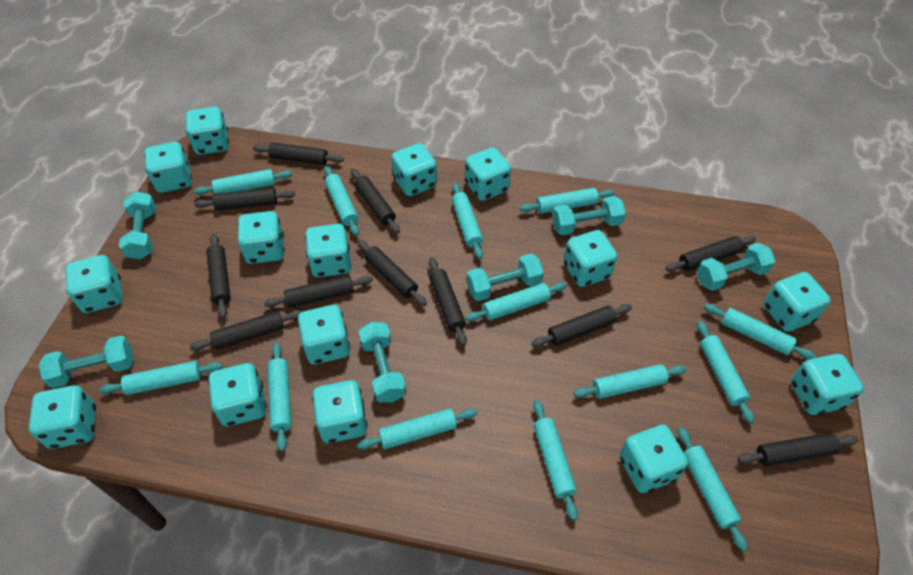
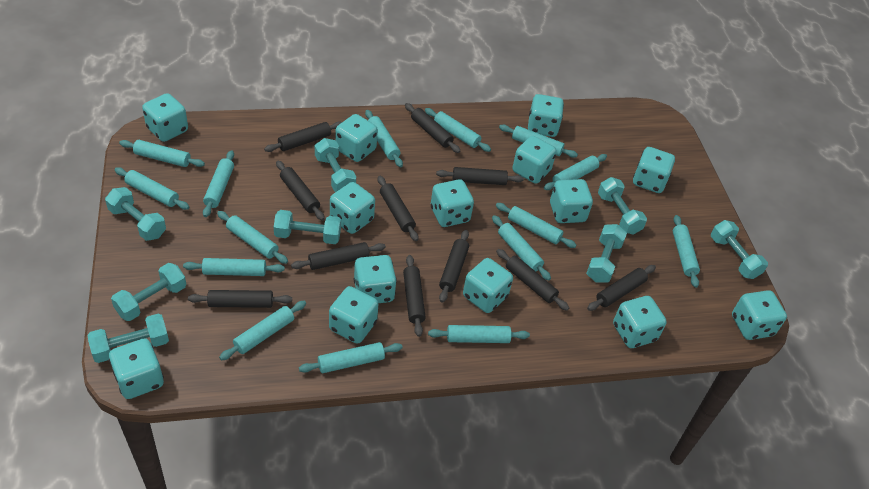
turquoise dice: 15 -> 14
turquoise dumbbell: 6 -> 8
turquoise rolling pin: 13 -> 15

